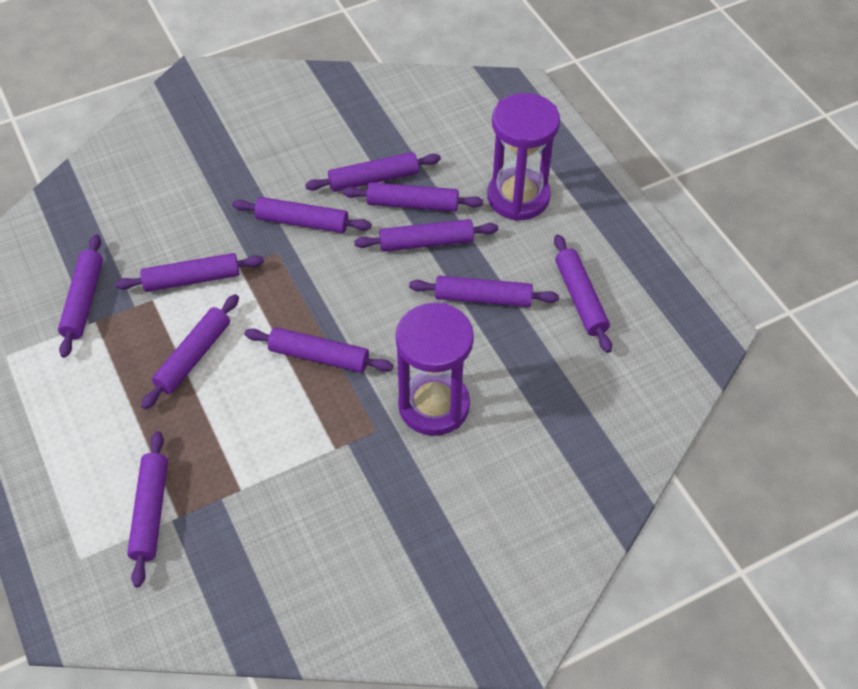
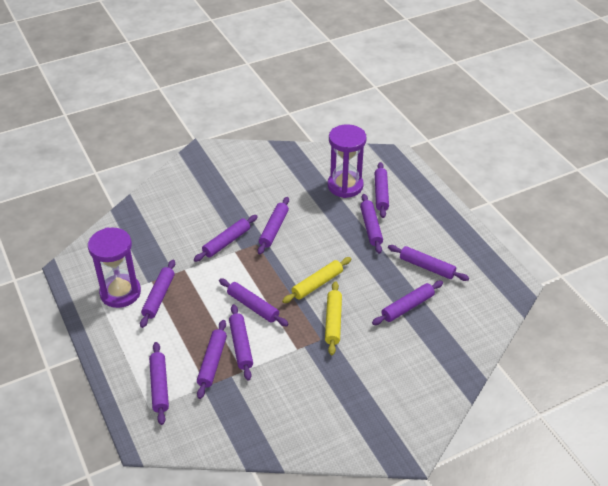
yellow rolling pin: 0 -> 2

